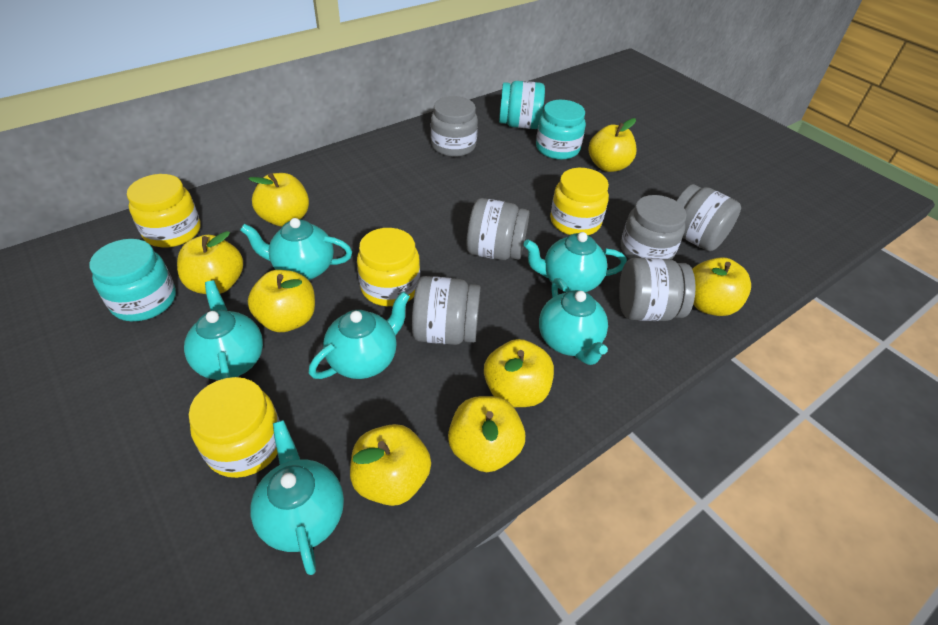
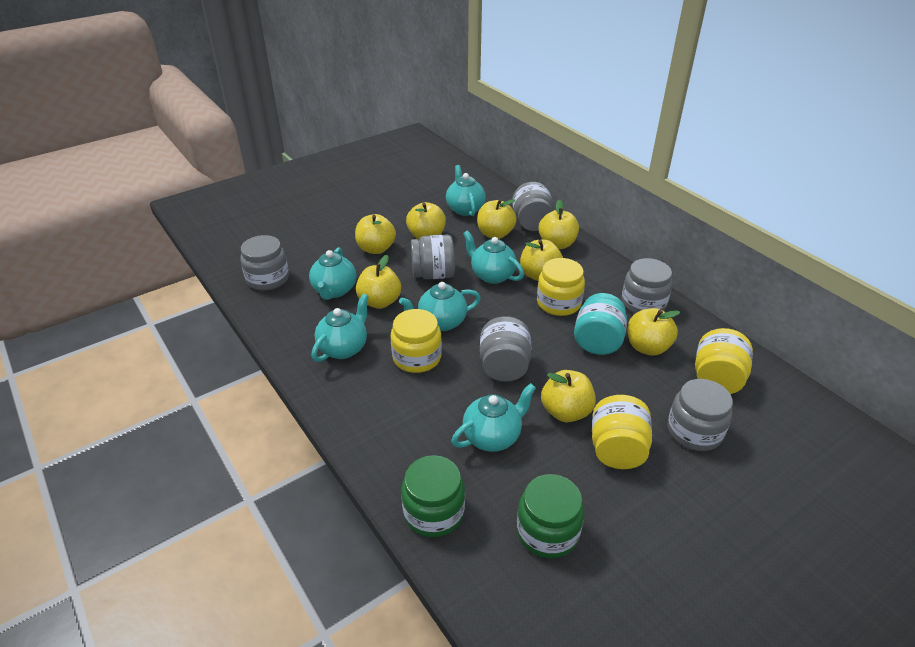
green jar: 0 -> 2
turquoise jar: 3 -> 1

